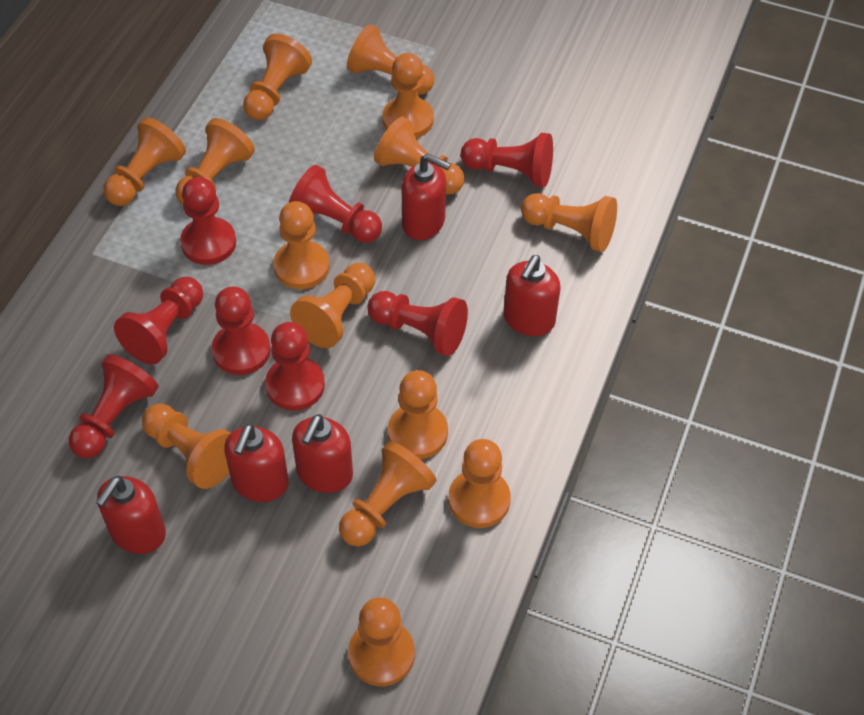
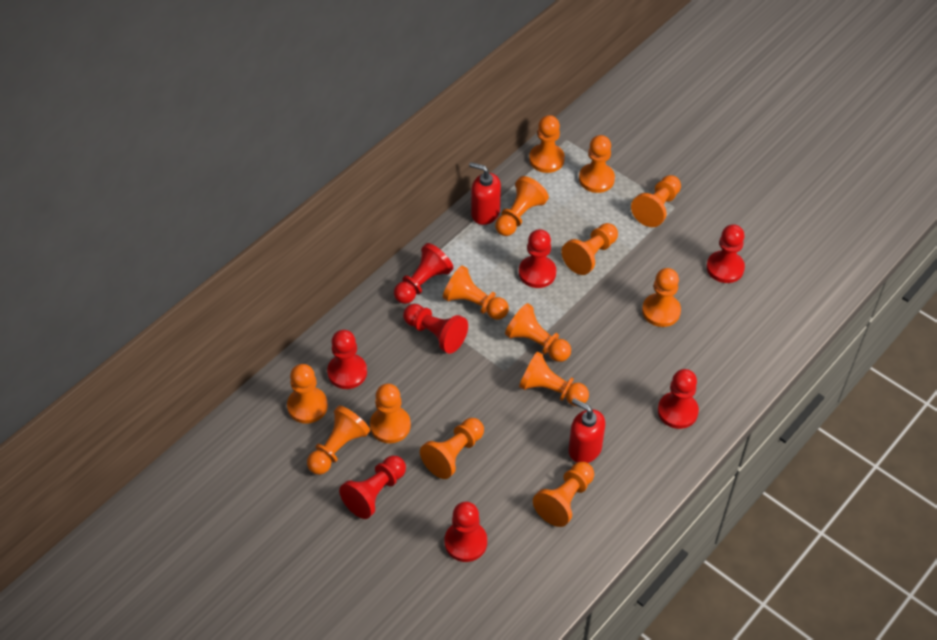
red soap dispenser: 5 -> 2

